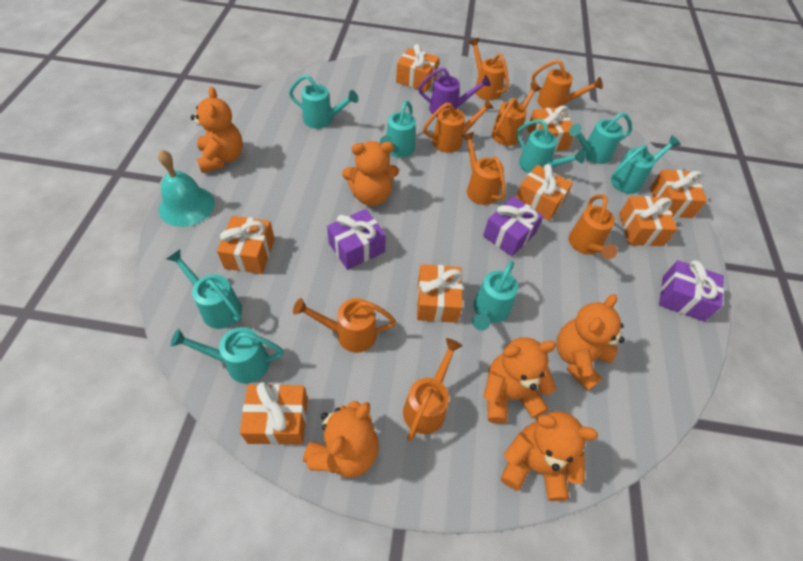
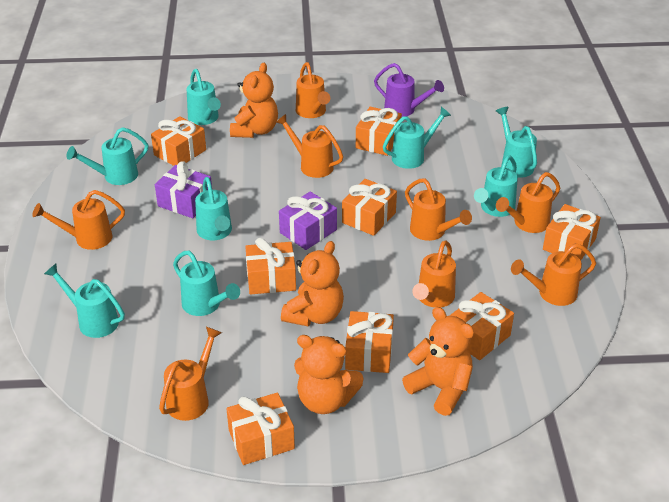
orange teddy bear: 6 -> 4
purple gift: 3 -> 2
turquoise bell: 1 -> 0

